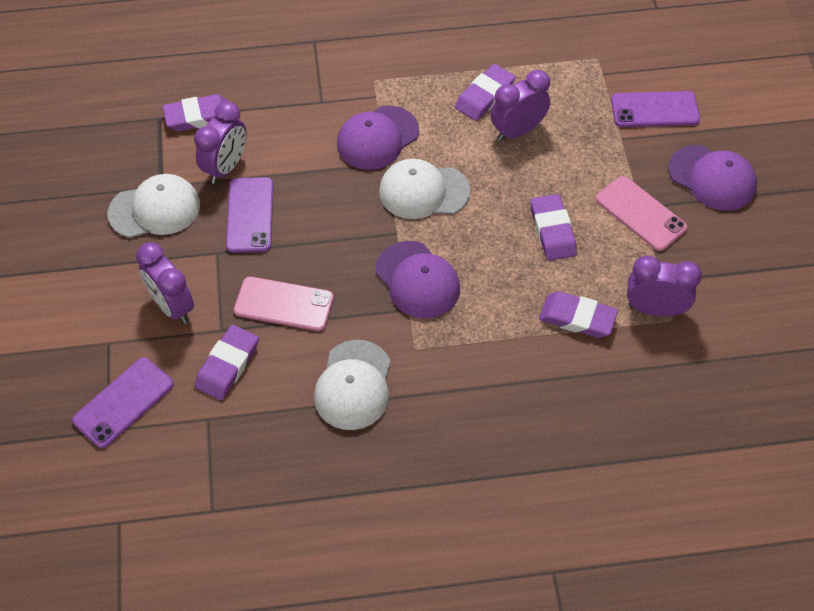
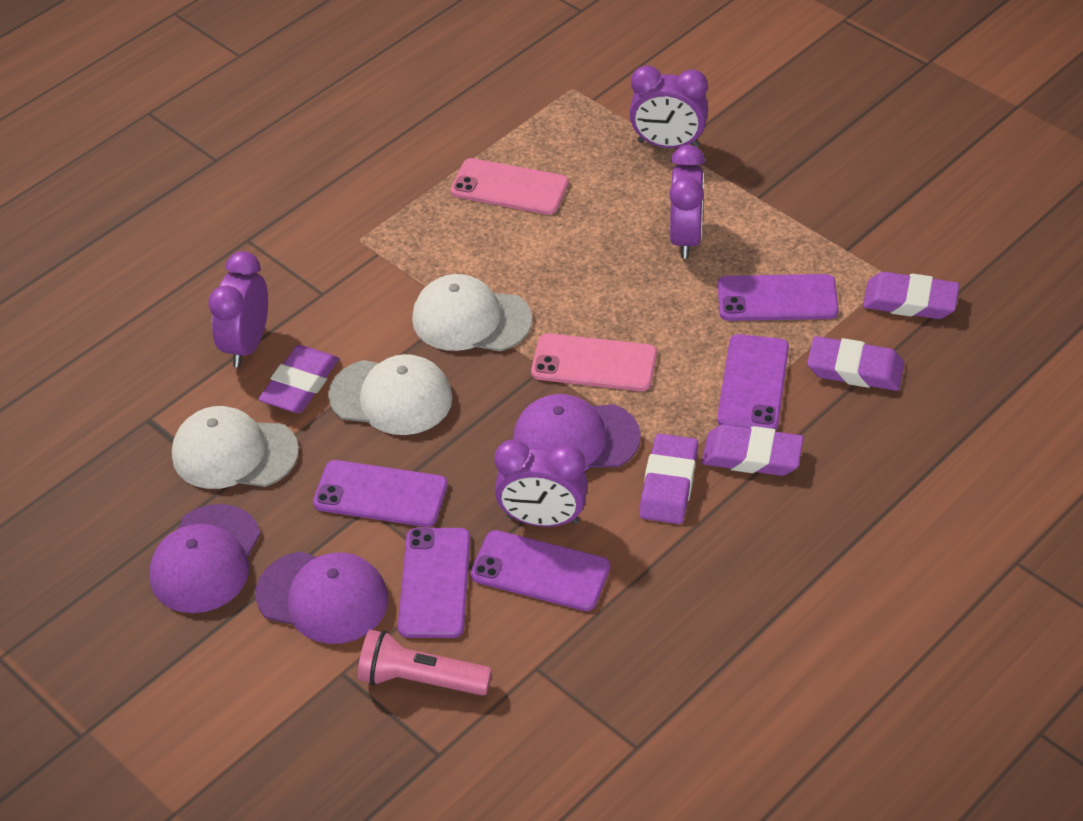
pink flashlight: 0 -> 1
purple phone: 3 -> 5

